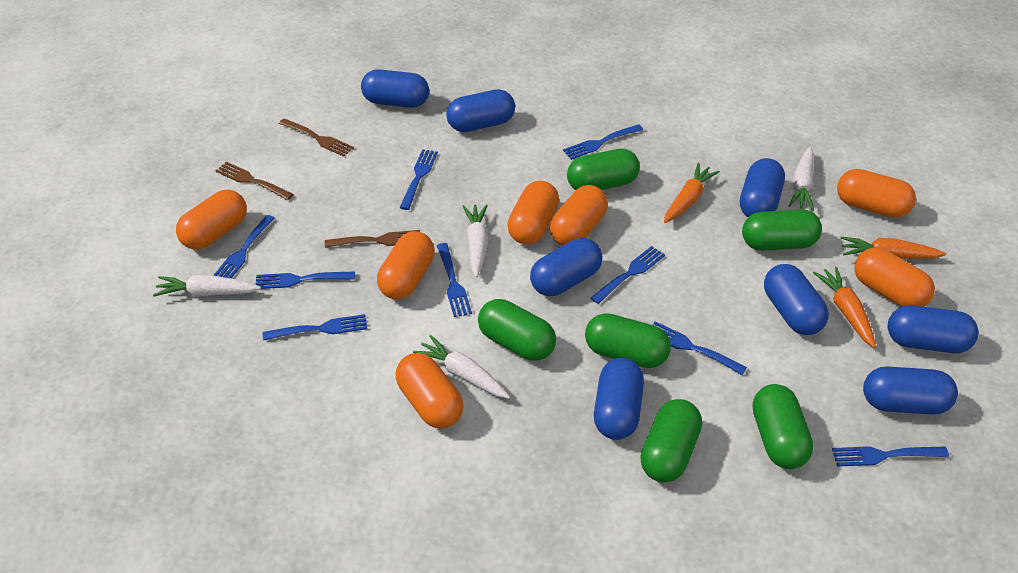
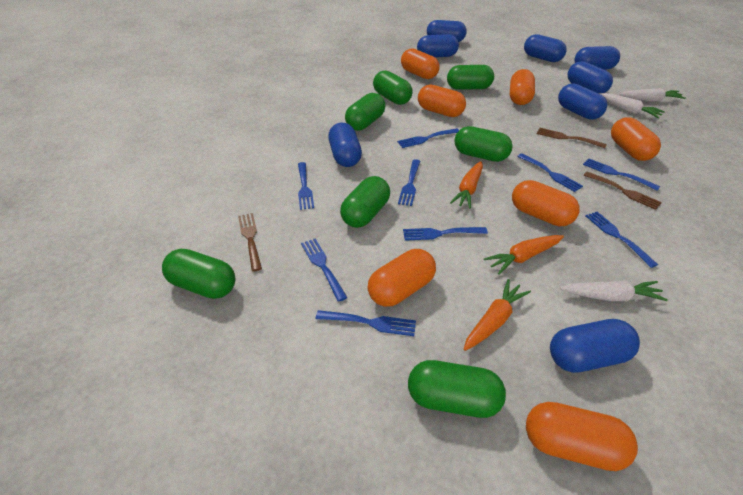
green capsule: 6 -> 7
white carrot: 4 -> 3

